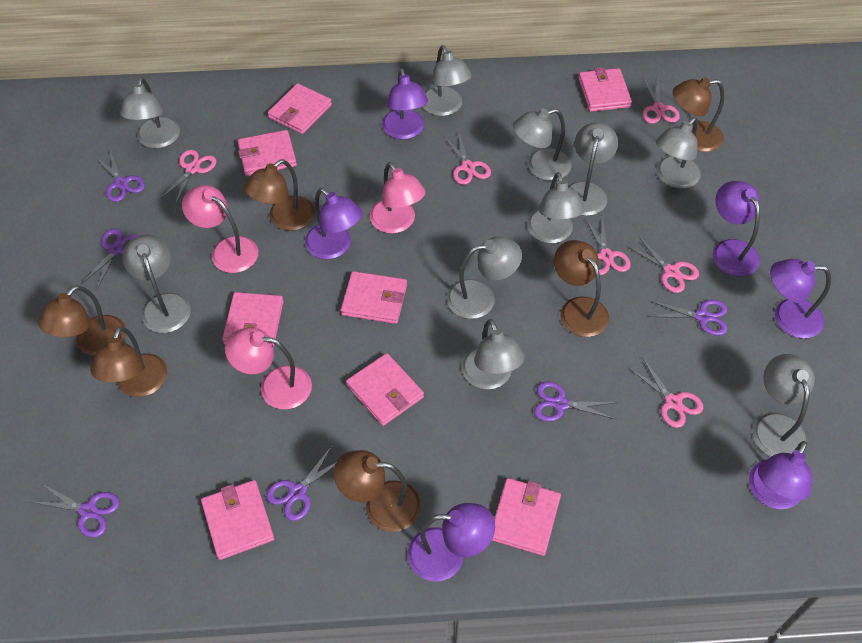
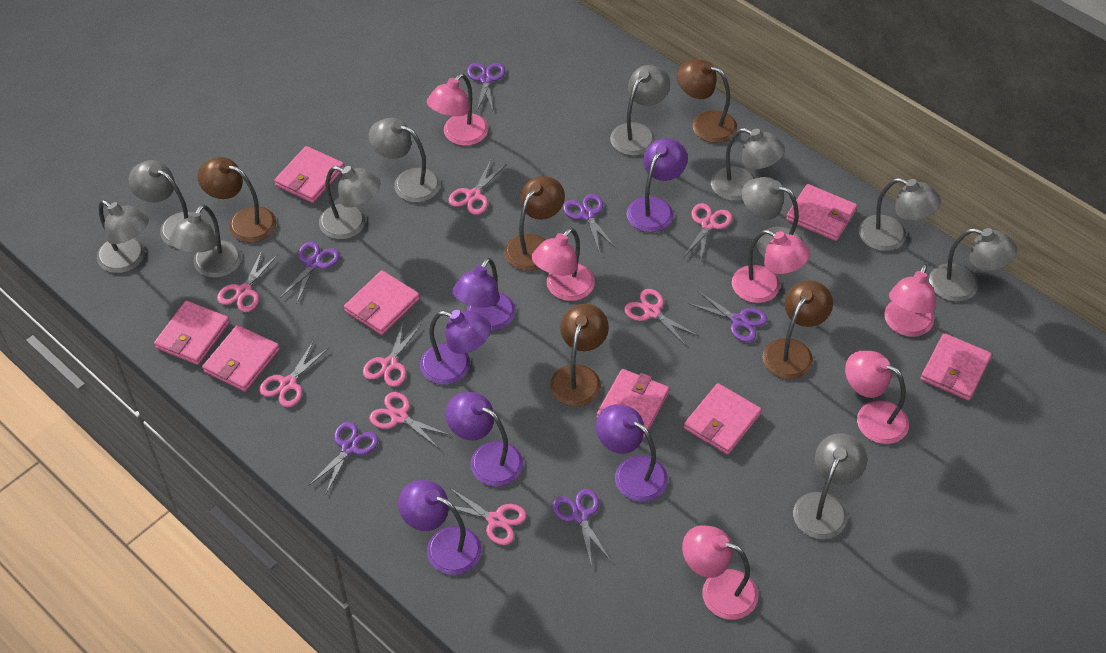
brown lamp: 6 -> 5
grey lamp: 10 -> 11
pink lamp: 3 -> 6
pink scissors: 6 -> 8

